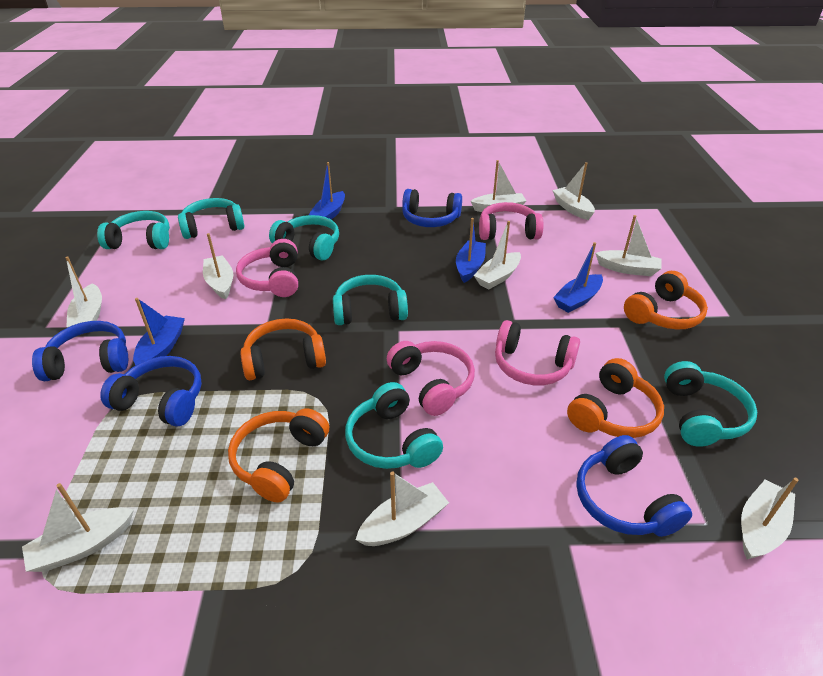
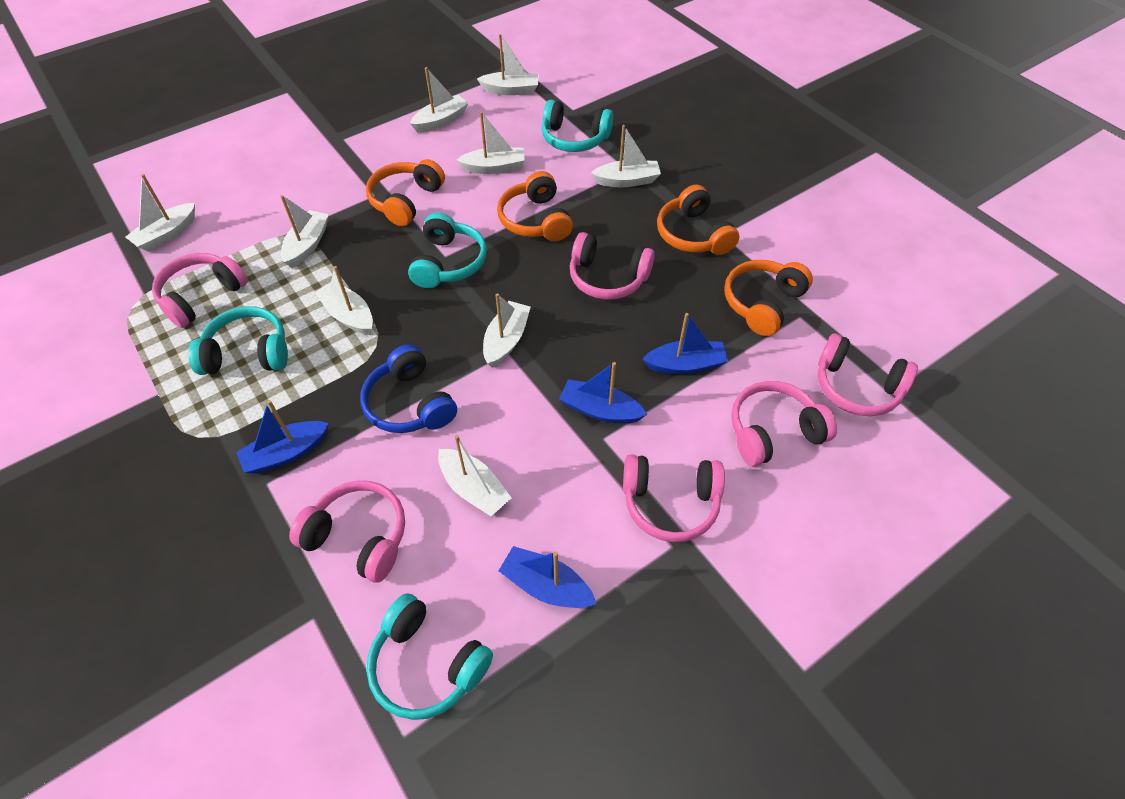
blue headphones: 4 -> 1
pink headphones: 4 -> 6
turquoise headphones: 6 -> 4

